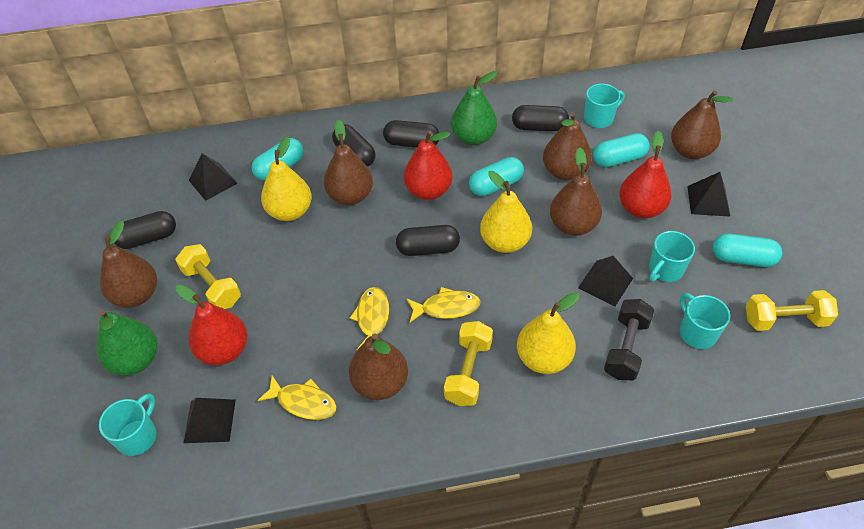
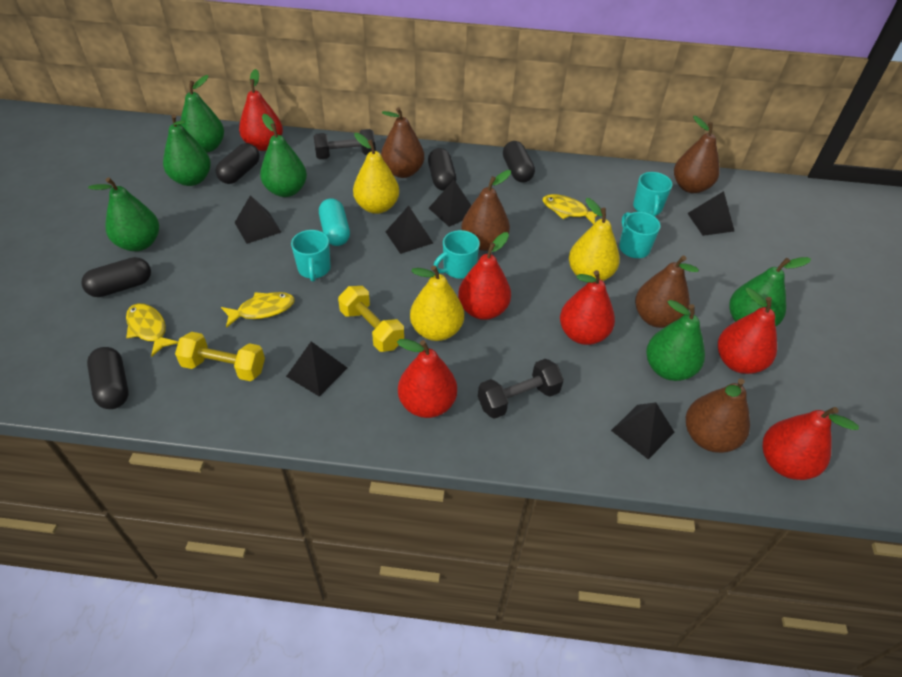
black dumbbell: 1 -> 2
black pyramid: 4 -> 6
brown pear: 6 -> 5
green pear: 2 -> 6
red pear: 3 -> 6
turquoise capsule: 4 -> 1
yellow dumbbell: 3 -> 2

